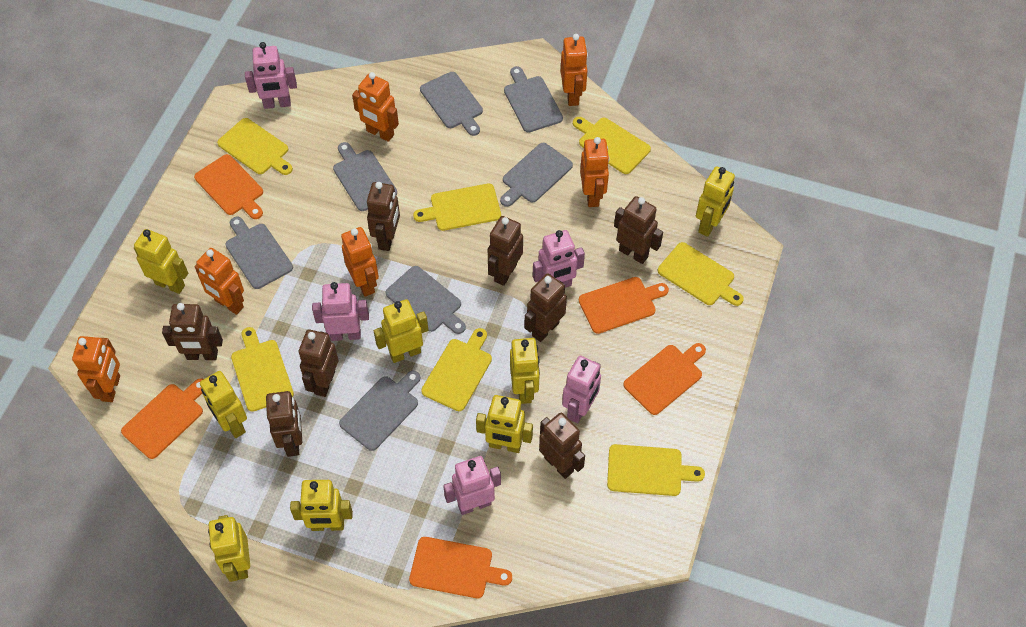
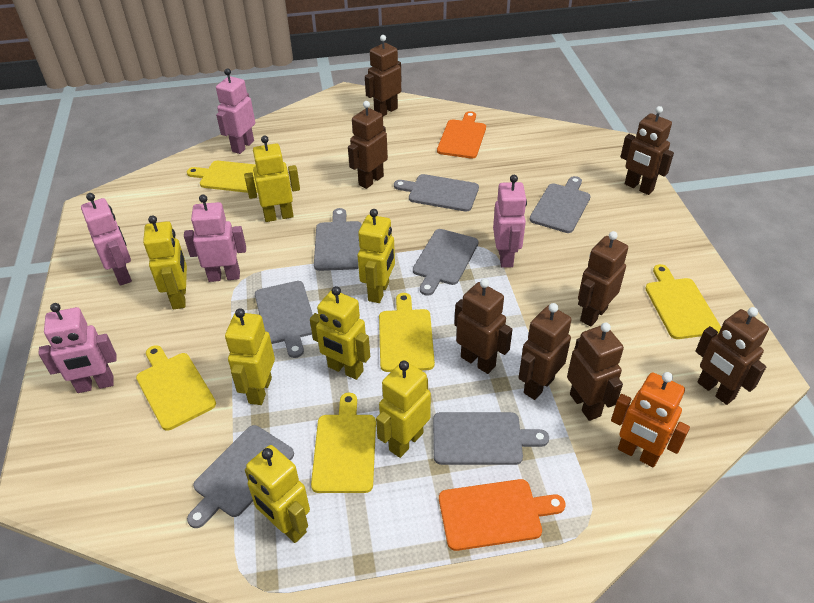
orange cutting board: 5 -> 2
orange robot: 6 -> 1
yellow cutting board: 7 -> 5
yellow robot: 8 -> 7

